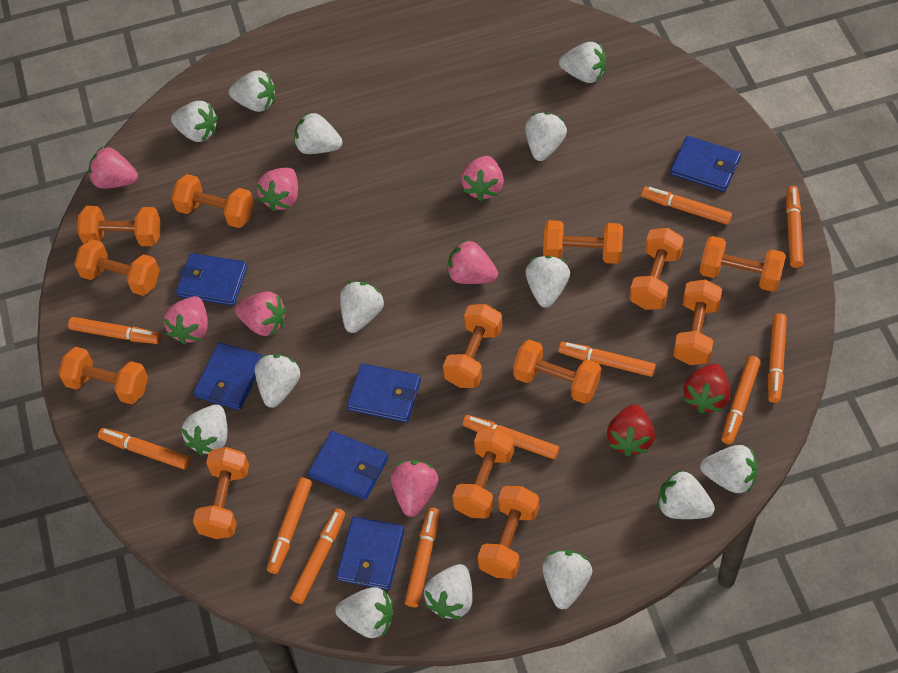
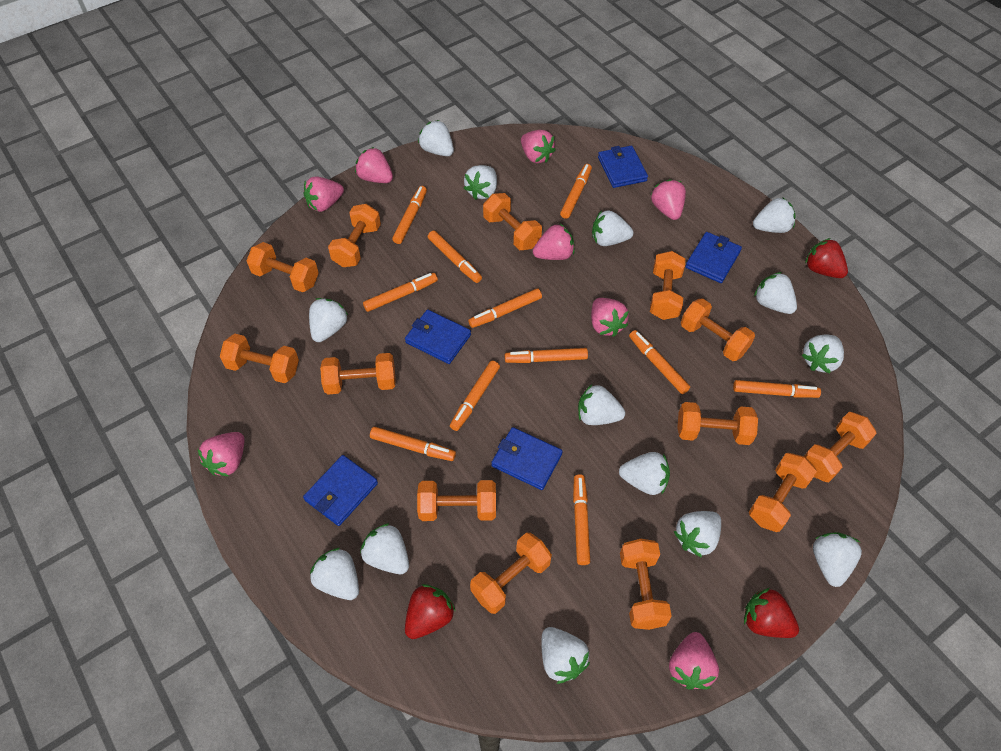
blue wallet: 6 -> 5
pink strawberry: 7 -> 8
red strawberry: 2 -> 3

